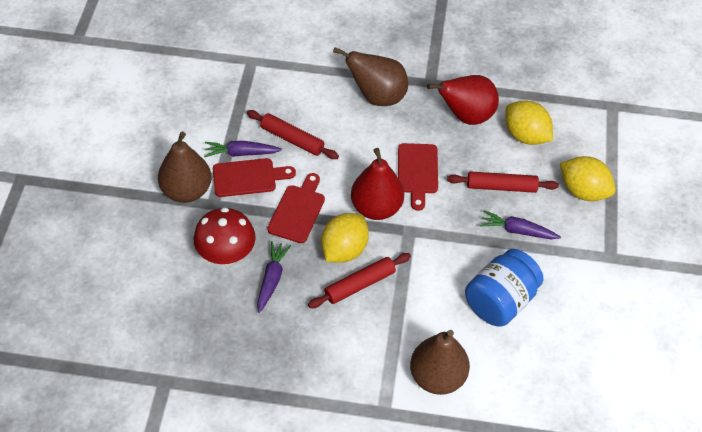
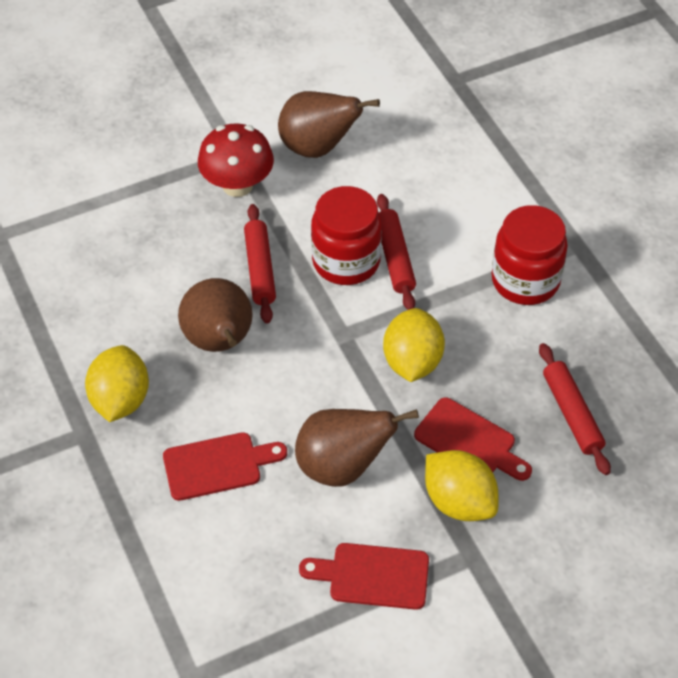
blue jar: 1 -> 0
purple carrot: 3 -> 0
red jar: 0 -> 2
red pear: 2 -> 0

